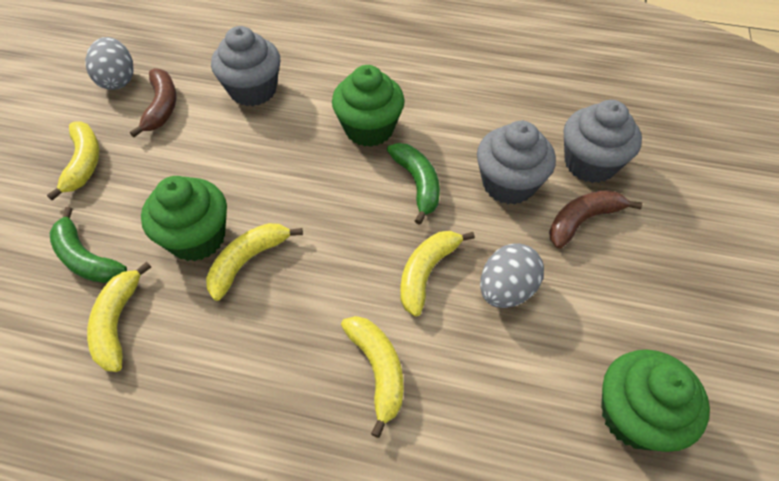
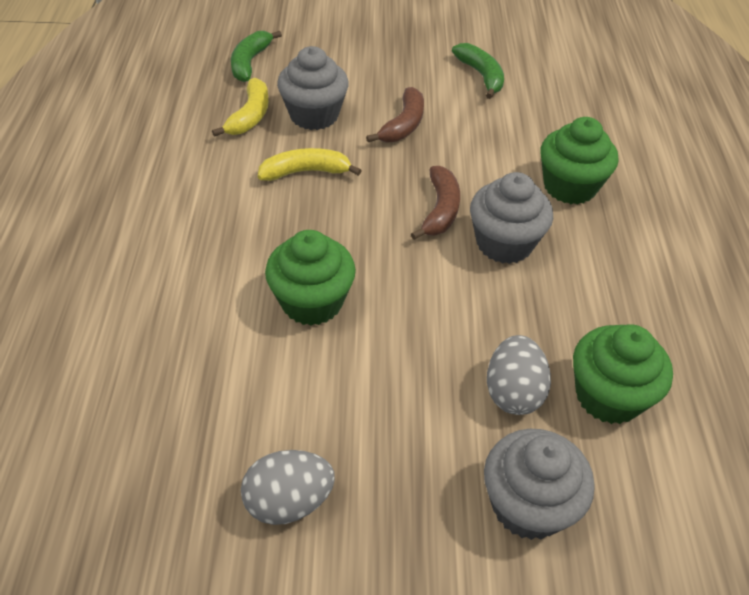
yellow banana: 5 -> 2

